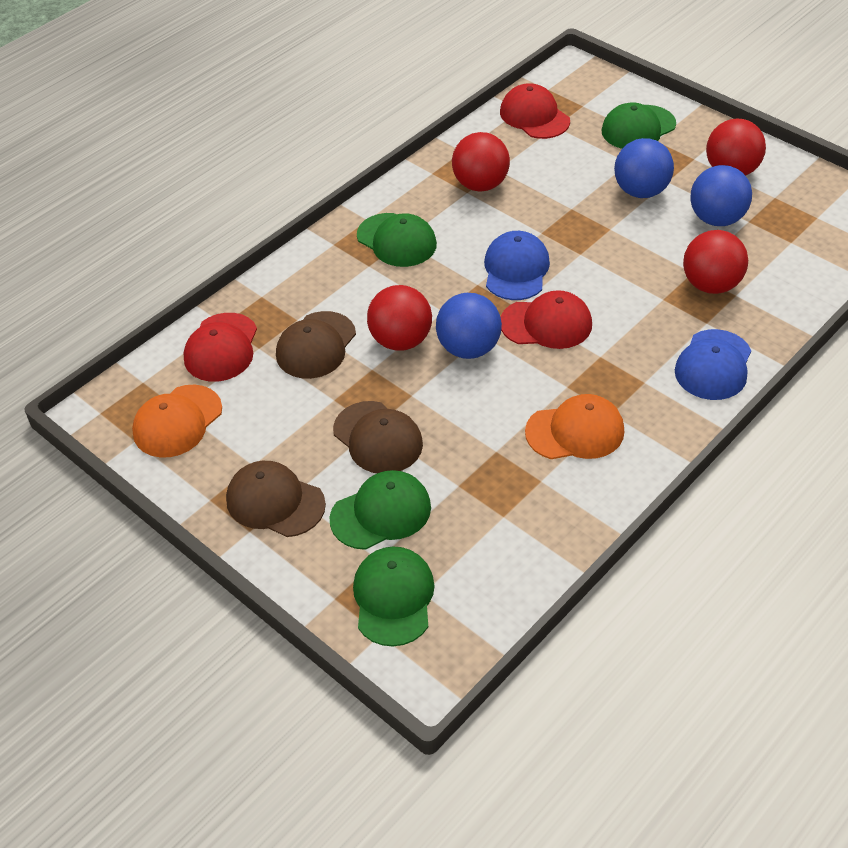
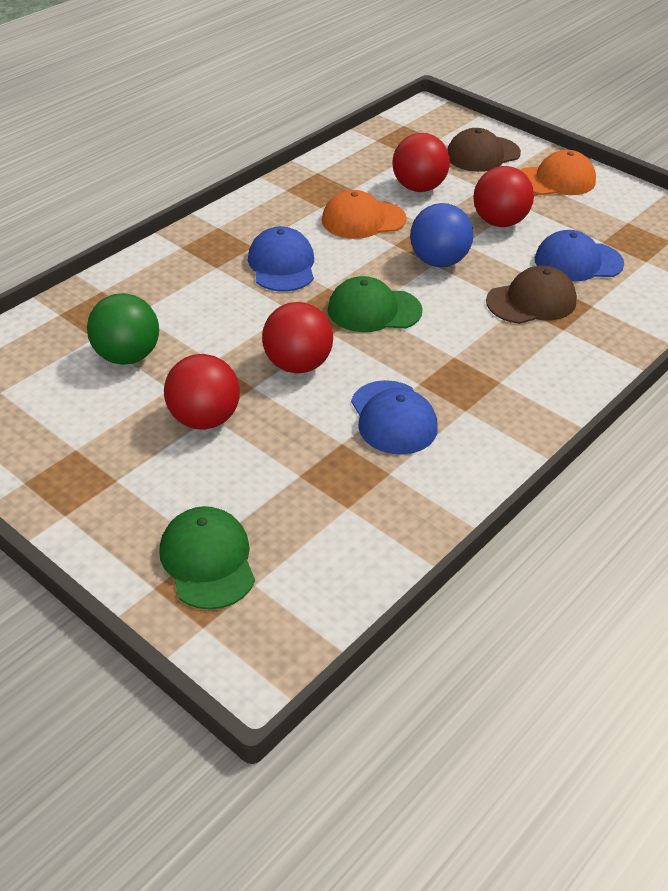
blue ball: 3 -> 1
blue cap: 2 -> 3
brown cap: 3 -> 2
green ball: 0 -> 1
green cap: 4 -> 2
red cap: 3 -> 0

